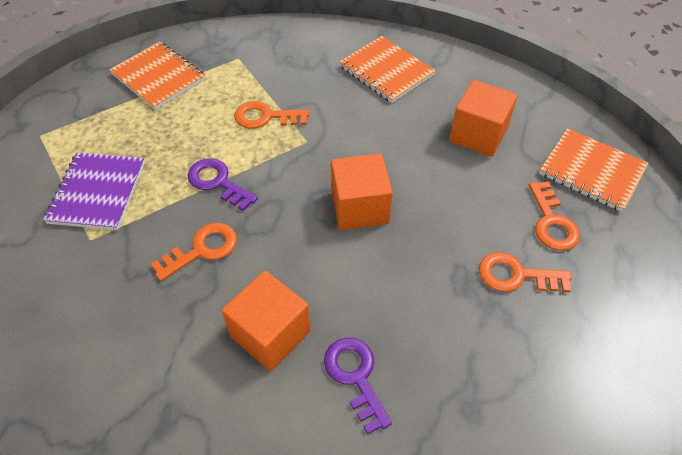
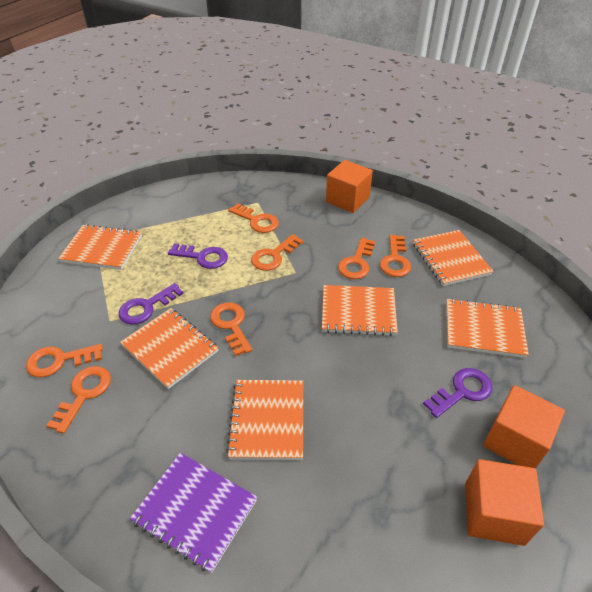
orange key: 4 -> 7
orange notebook: 3 -> 6
purple key: 2 -> 3

